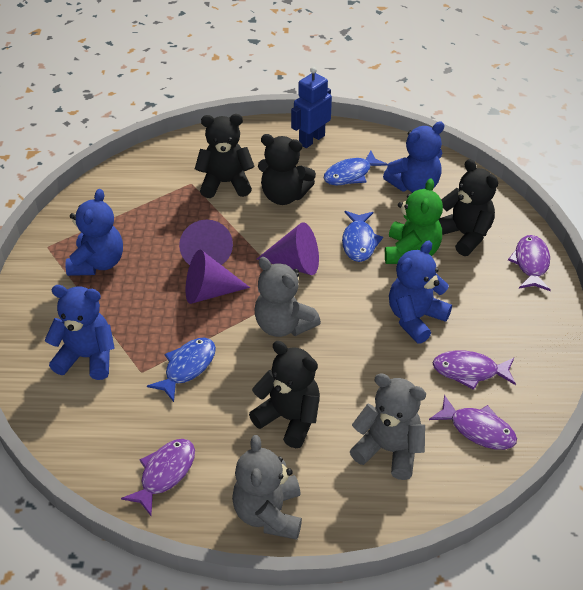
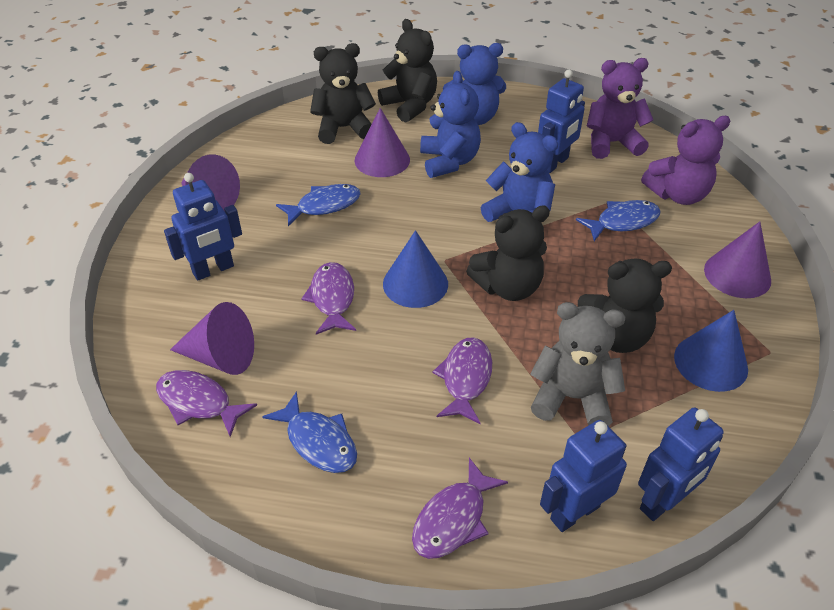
blue cone: 0 -> 2
blue robot: 1 -> 4
blue teddy bear: 4 -> 3
green teddy bear: 1 -> 0
grey teddy bear: 3 -> 1
purple cone: 3 -> 4
purple teddy bear: 0 -> 2

